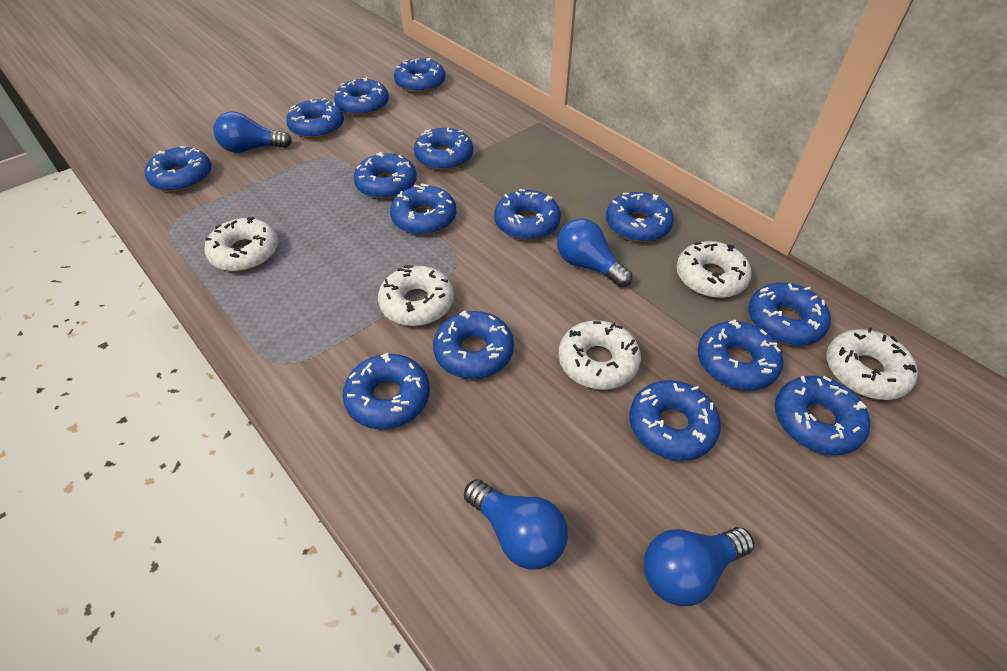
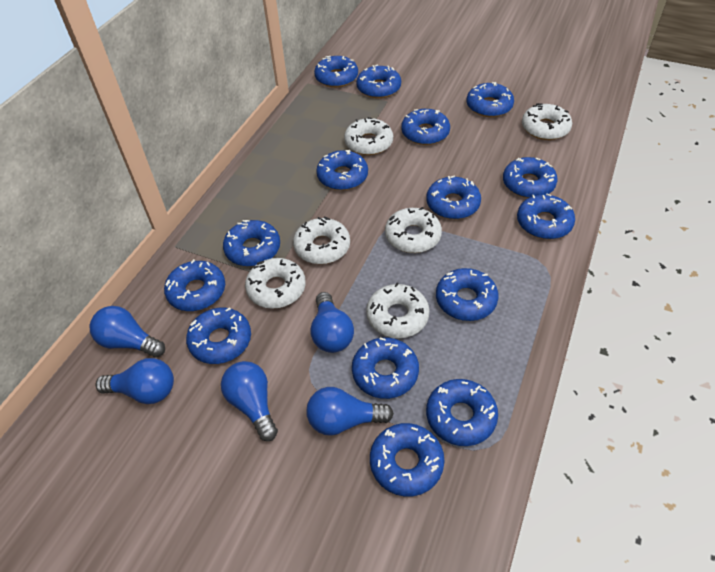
blue light bulb: 4 -> 5
white donut: 5 -> 6

